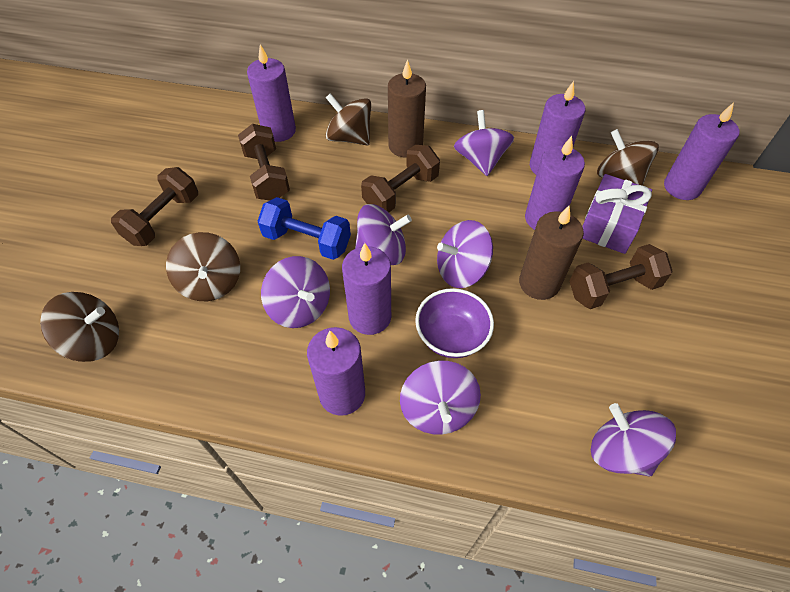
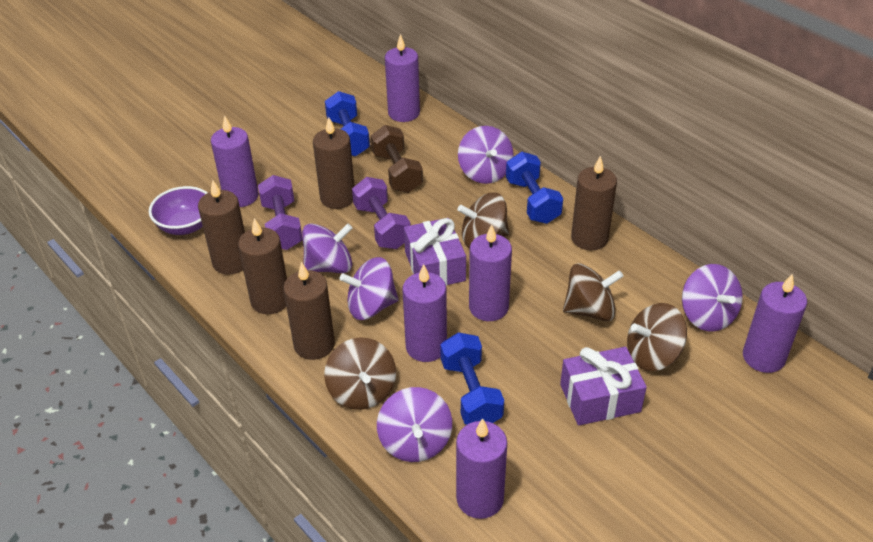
blue dumbbell: 1 -> 3
brown candle: 2 -> 5
brown dumbbell: 4 -> 1
purple dumbbell: 0 -> 2
purple gift: 1 -> 2
purple spinning top: 6 -> 5

